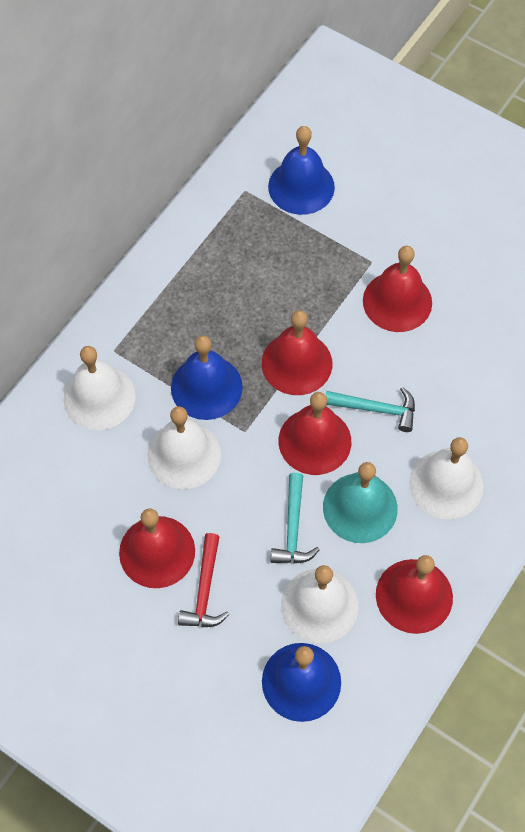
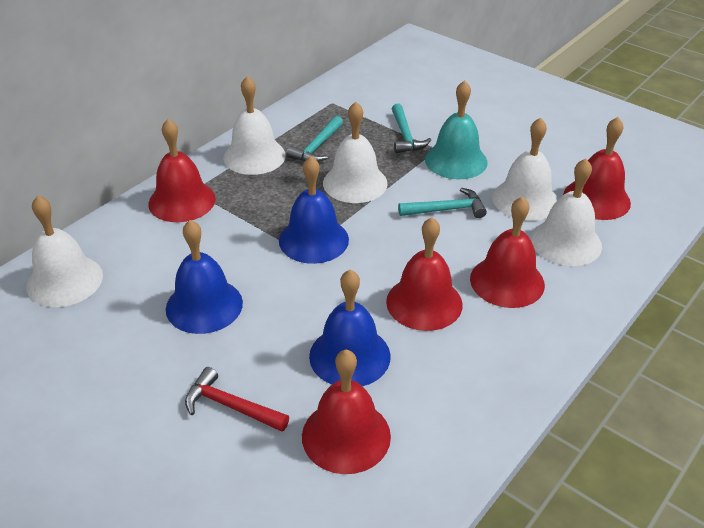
turquoise hammer: 2 -> 3
white bell: 4 -> 5

